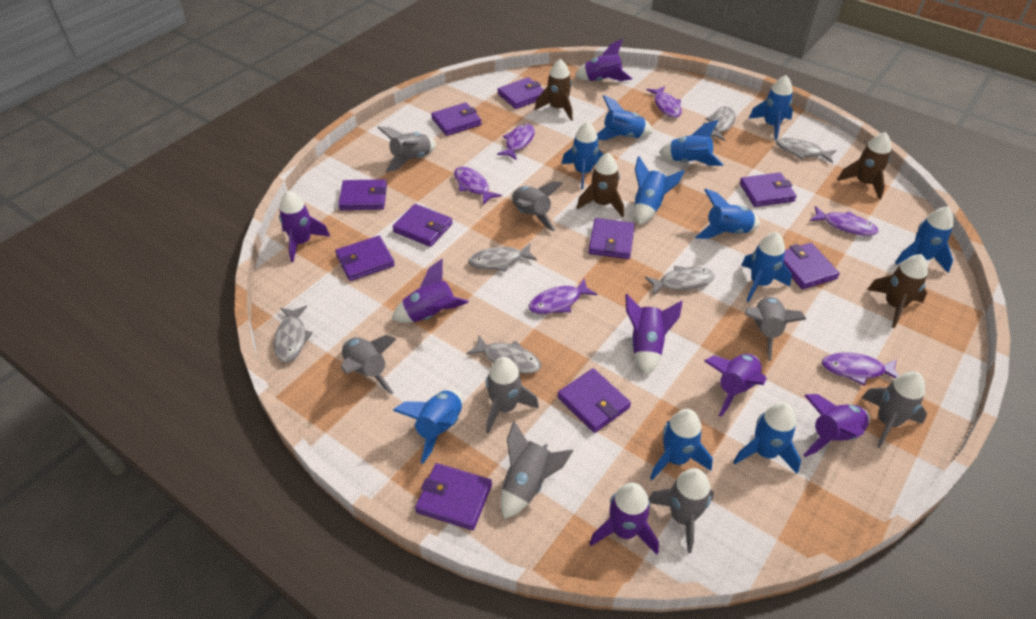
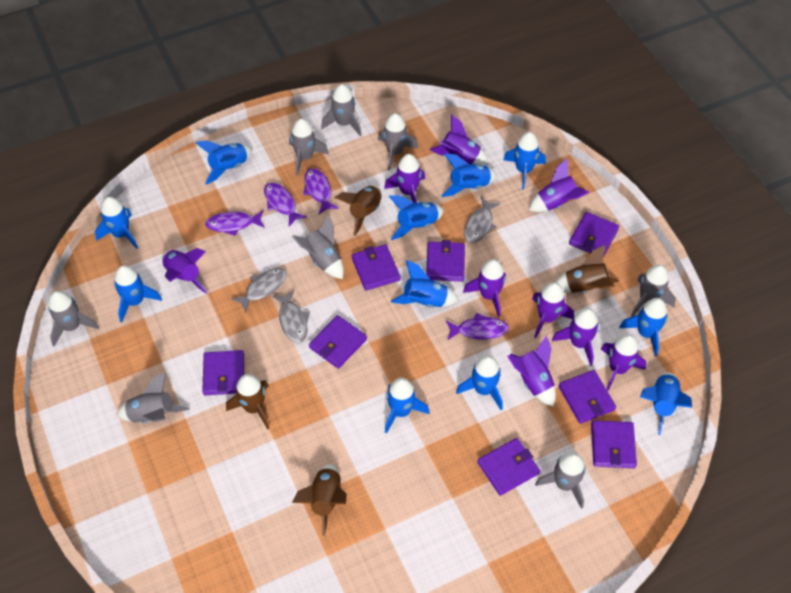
grey fish: 6 -> 3
purple fish: 6 -> 4
purple rocket: 7 -> 9
purple wallet: 10 -> 8

